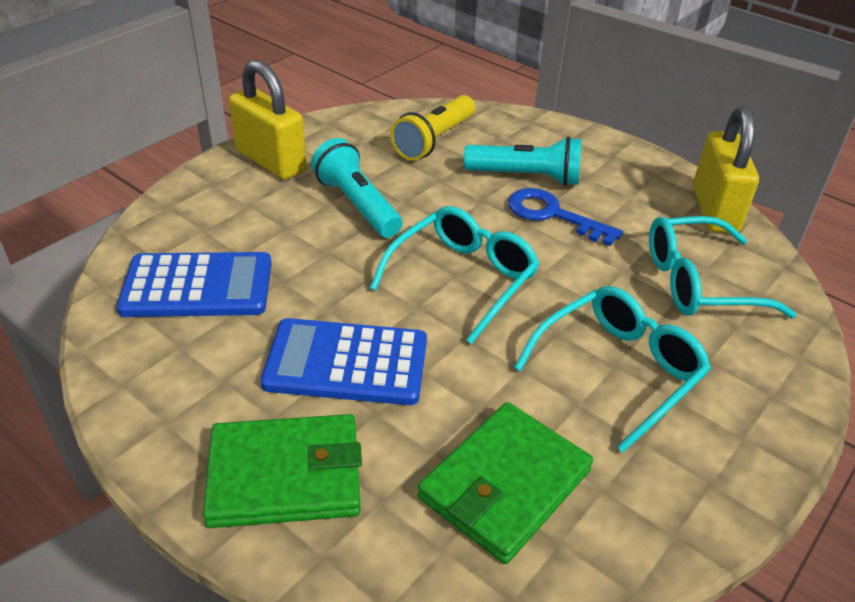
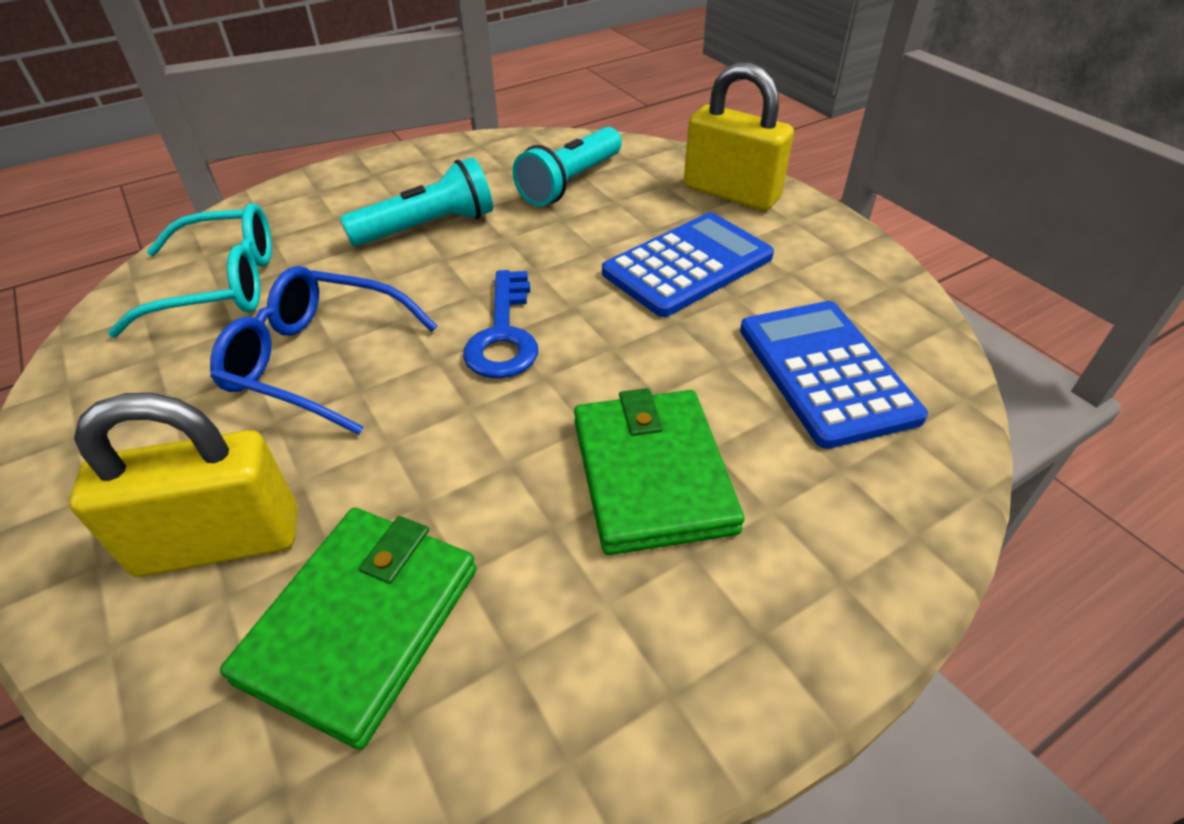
blue glasses: 0 -> 1
turquoise glasses: 3 -> 1
yellow flashlight: 1 -> 0

